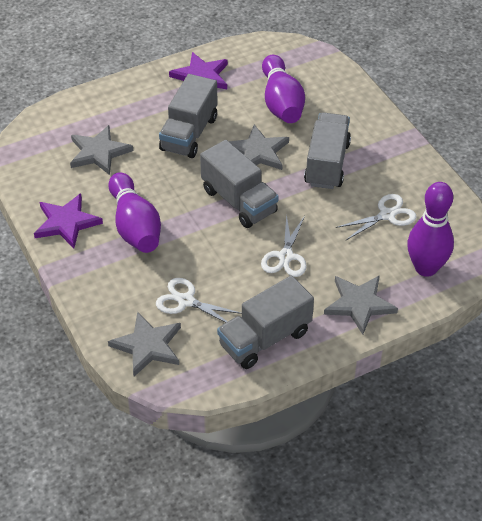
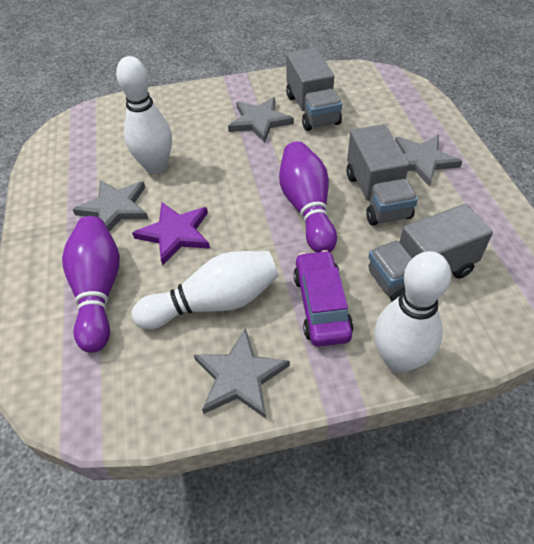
grey truck: 4 -> 3
purple bowling pin: 3 -> 2
purple car: 0 -> 1
purple star: 2 -> 1
white bowling pin: 0 -> 3
white scissors: 3 -> 0

